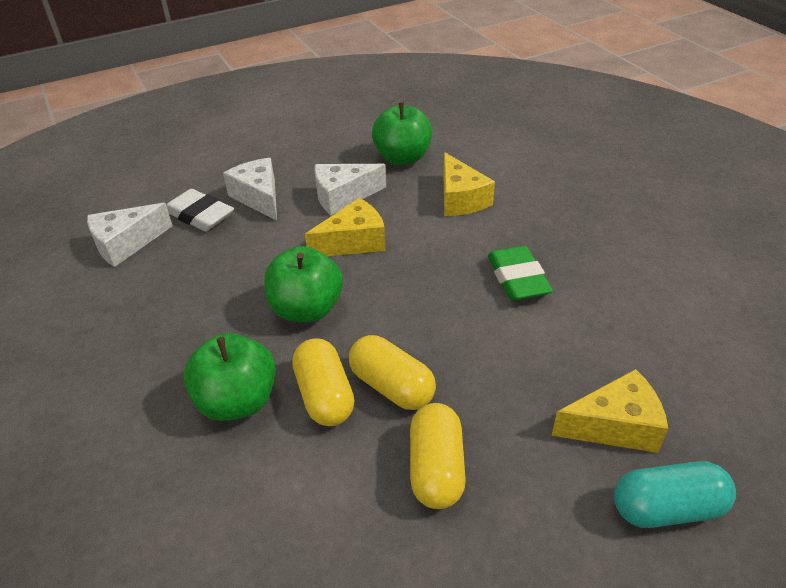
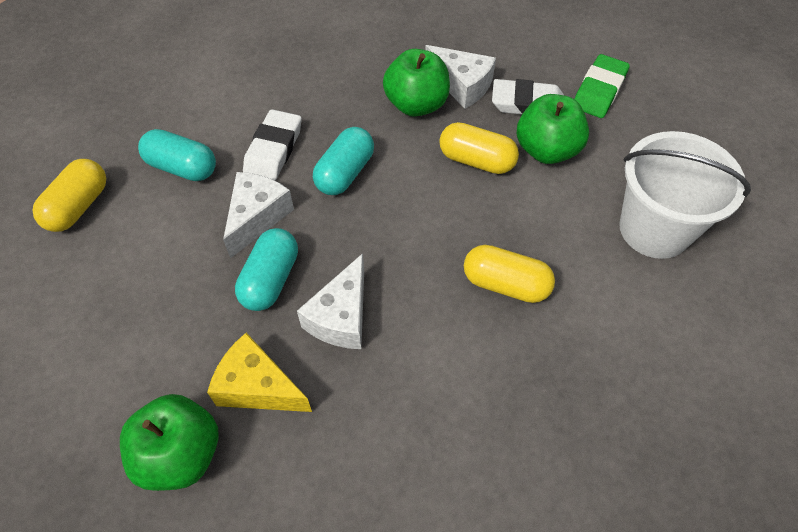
turquoise capsule: 1 -> 3
white bucket: 0 -> 1
white eraser: 1 -> 2
yellow cheese: 3 -> 1

